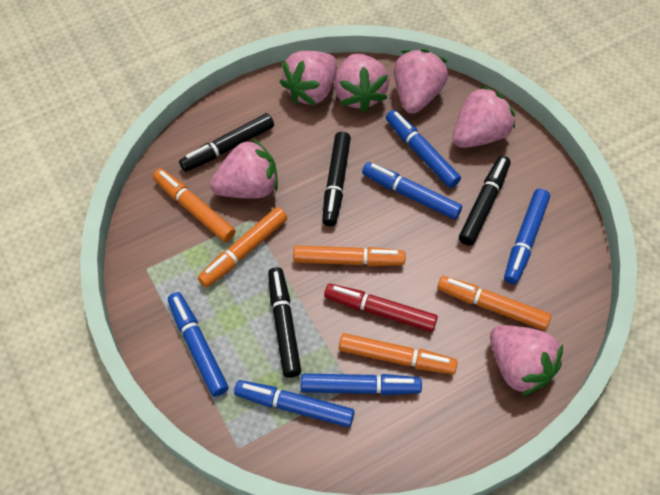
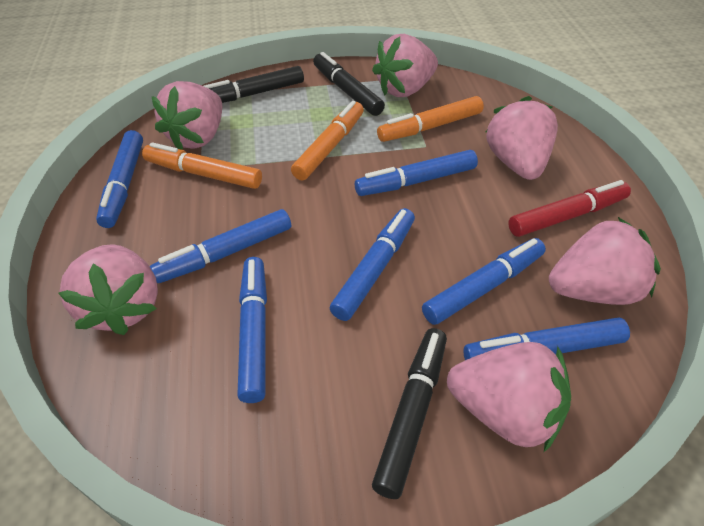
black marker: 4 -> 3
blue marker: 6 -> 7
orange marker: 5 -> 3

